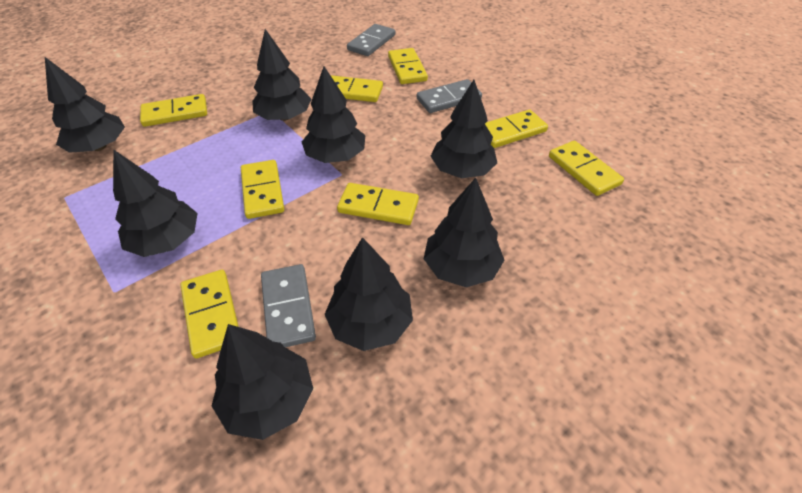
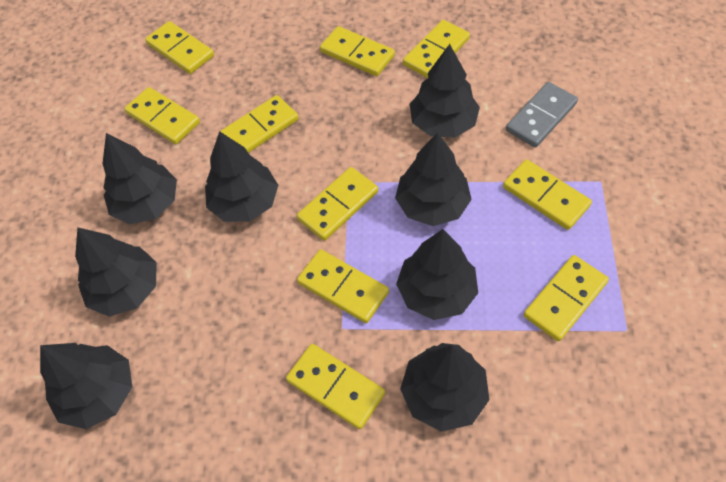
grey domino: 3 -> 1
yellow domino: 8 -> 10

